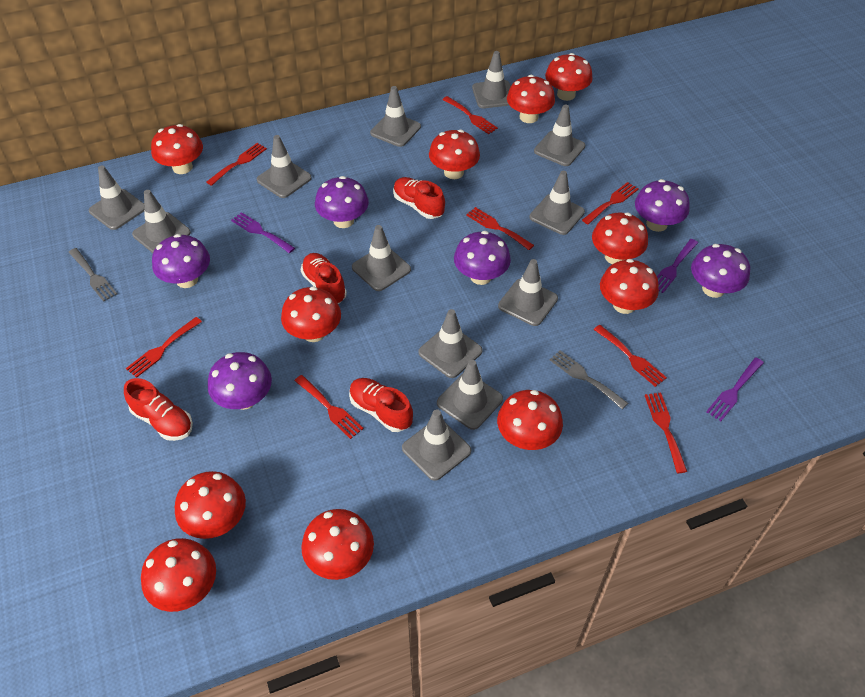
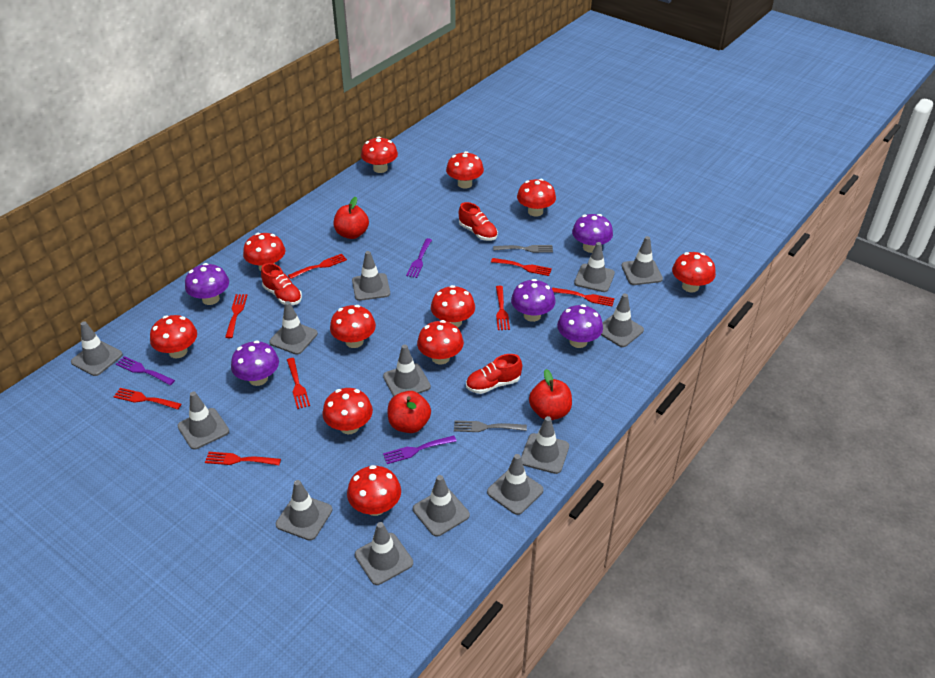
grey traffic cone: 12 -> 13
purple mushroom: 6 -> 5
red apple: 0 -> 3
red shoe: 4 -> 3

